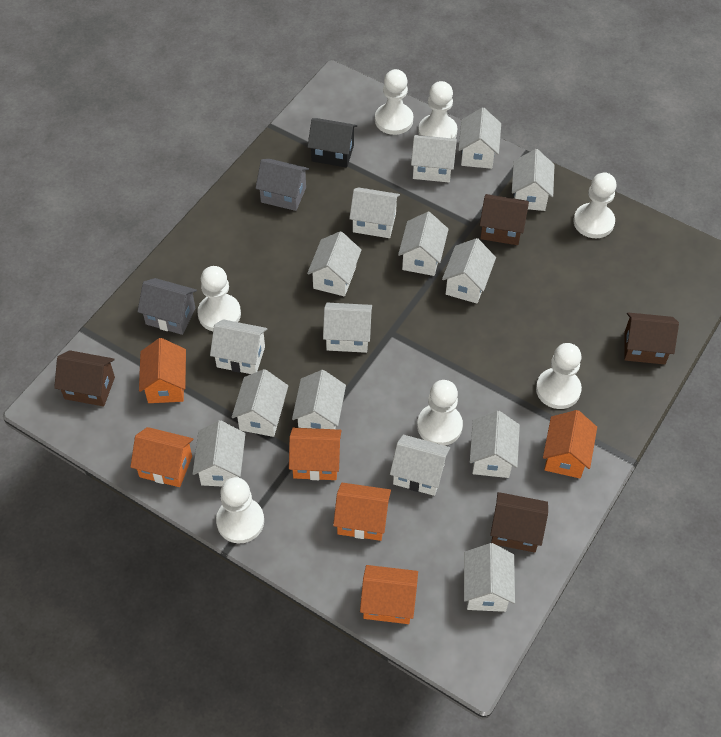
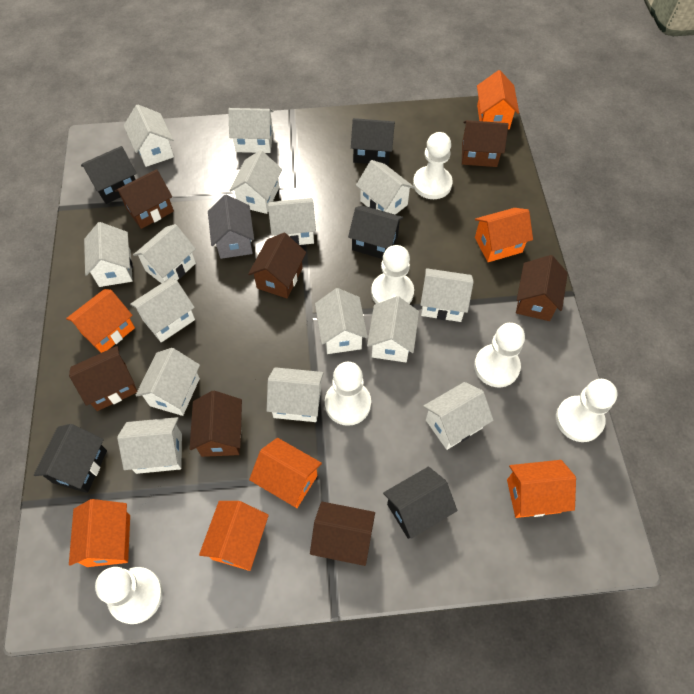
black house: 1 -> 5
brown house: 4 -> 7
grey house: 2 -> 1
orange house: 6 -> 7
white pawn: 7 -> 6

